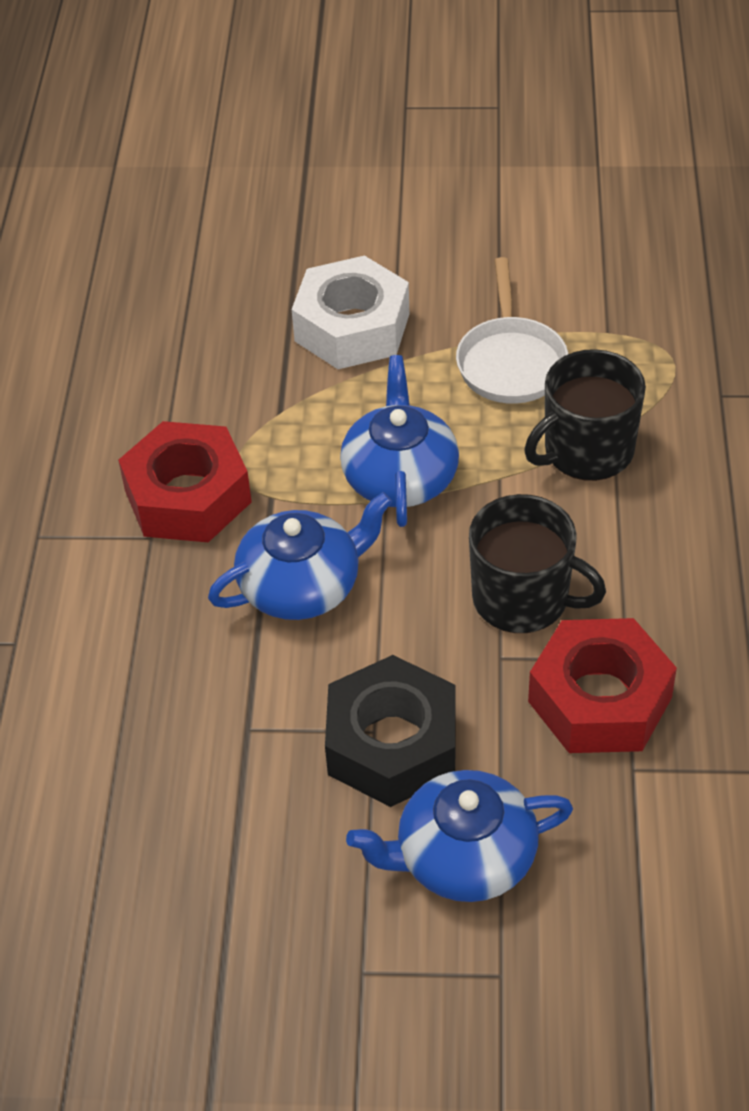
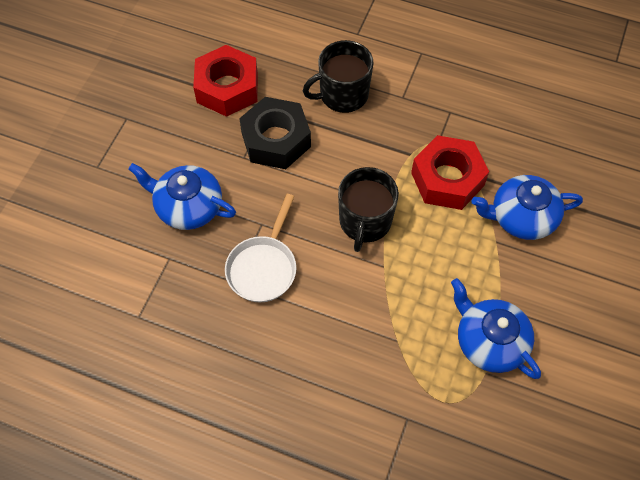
white nut: 1 -> 0

